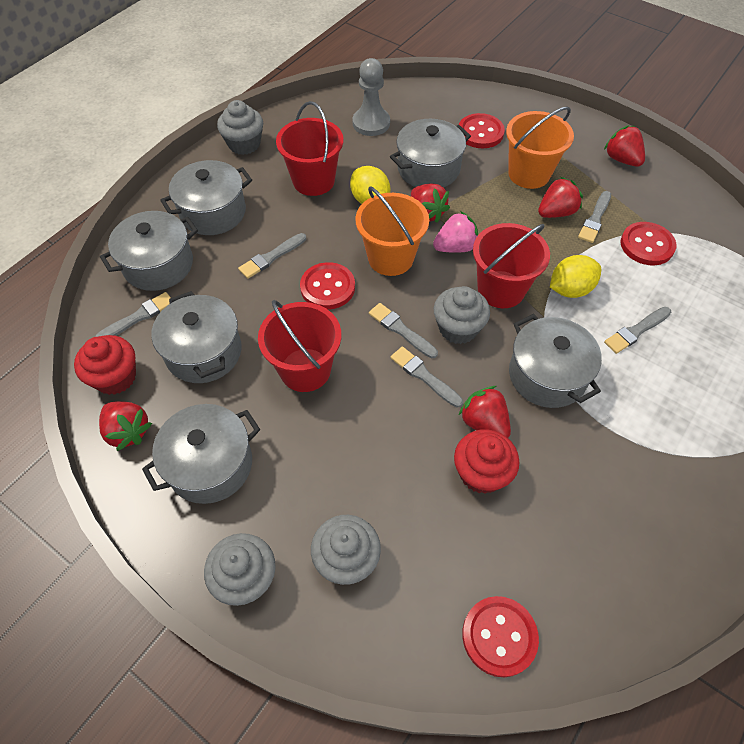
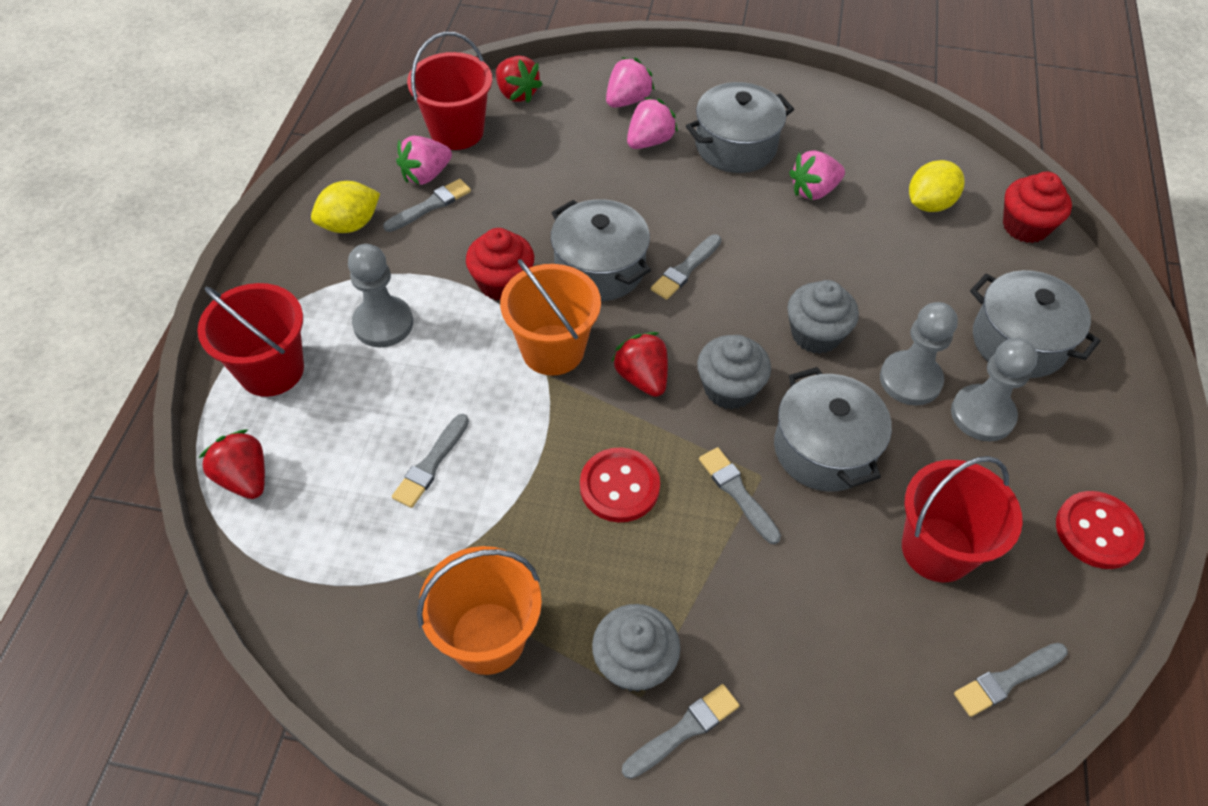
grey cupcake: 4 -> 3
grey pawn: 1 -> 3
grey pot: 6 -> 4
pink strawberry: 1 -> 4
red button: 4 -> 2
red strawberry: 5 -> 3

